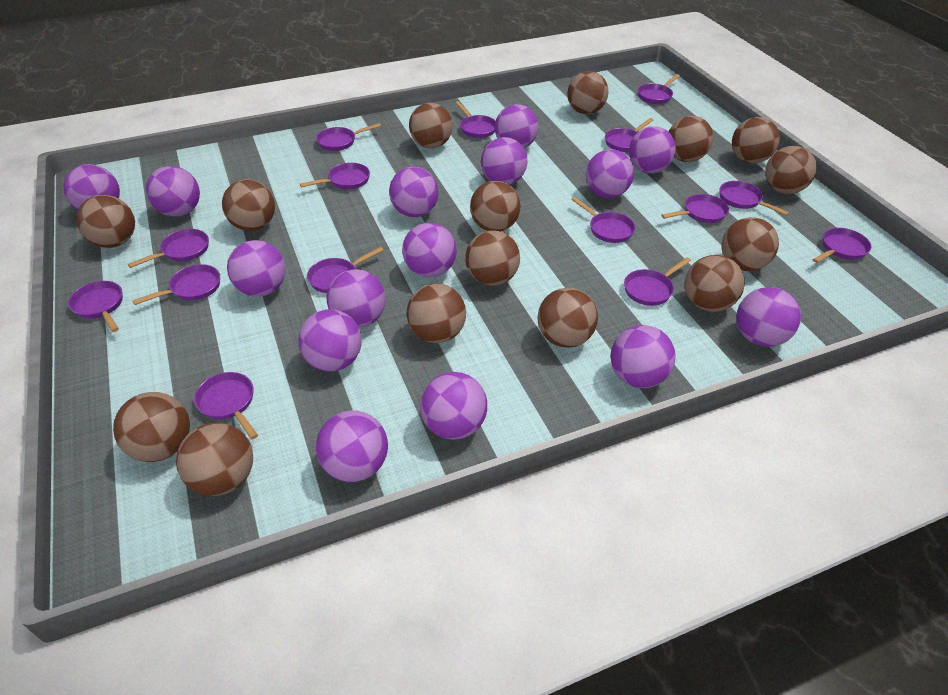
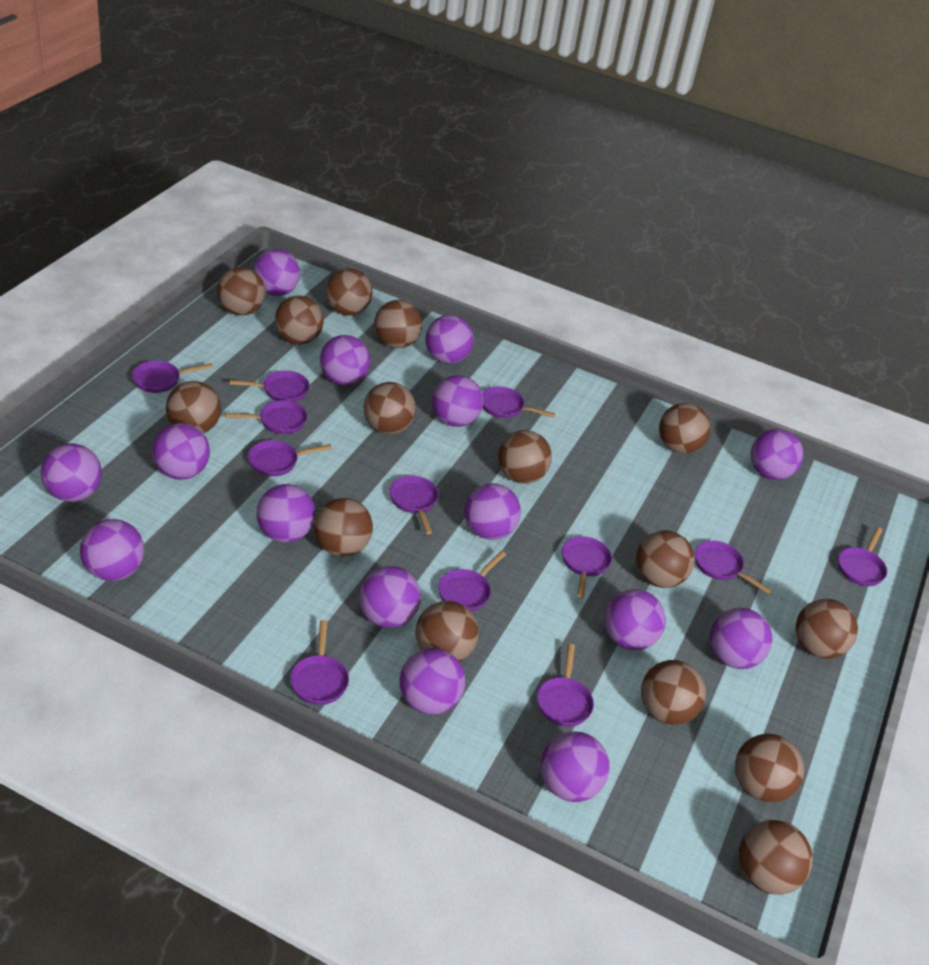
purple pan: 15 -> 12

